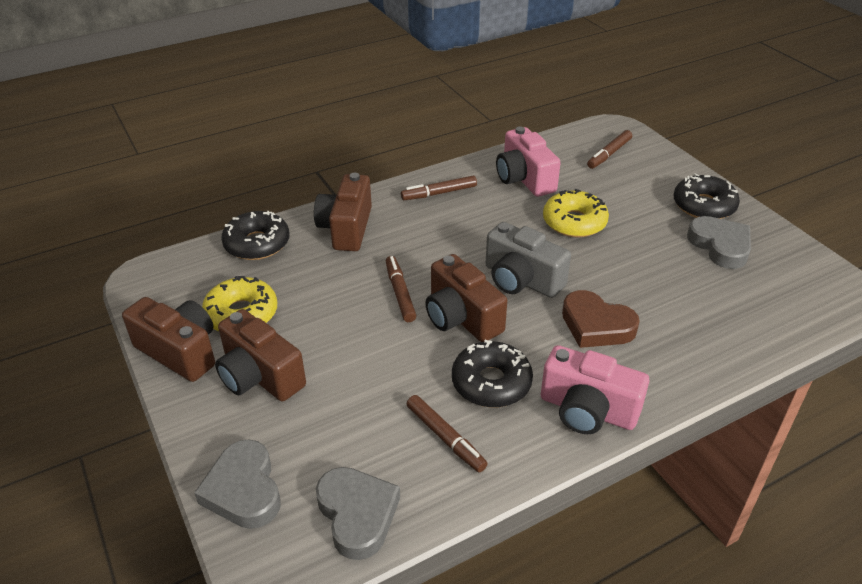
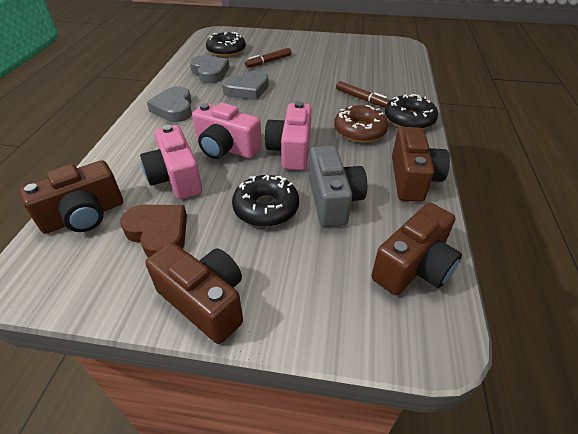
brown donut: 0 -> 1
brown marker: 4 -> 2
pink camera: 2 -> 3
yellow donut: 2 -> 0

